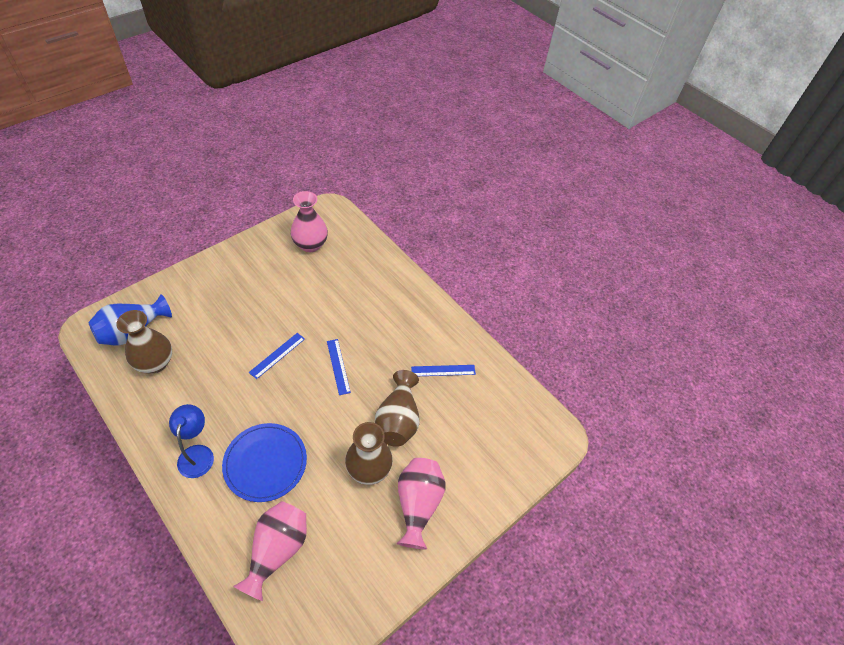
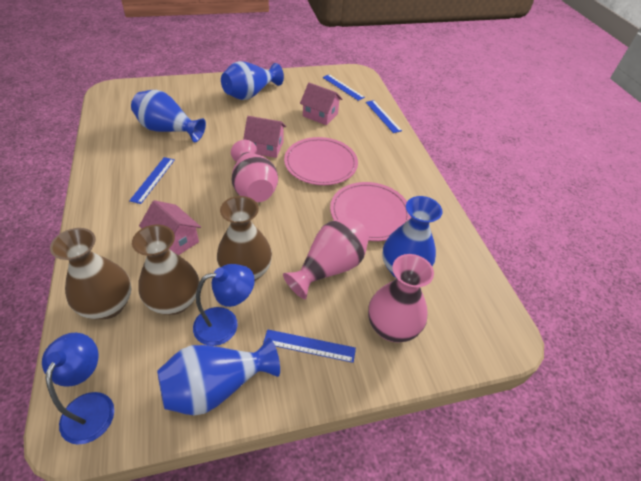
blue lamp: 1 -> 2
blue plate: 1 -> 0
blue ruler: 3 -> 4
blue vase: 1 -> 4
pink house: 0 -> 3
pink plate: 0 -> 2

